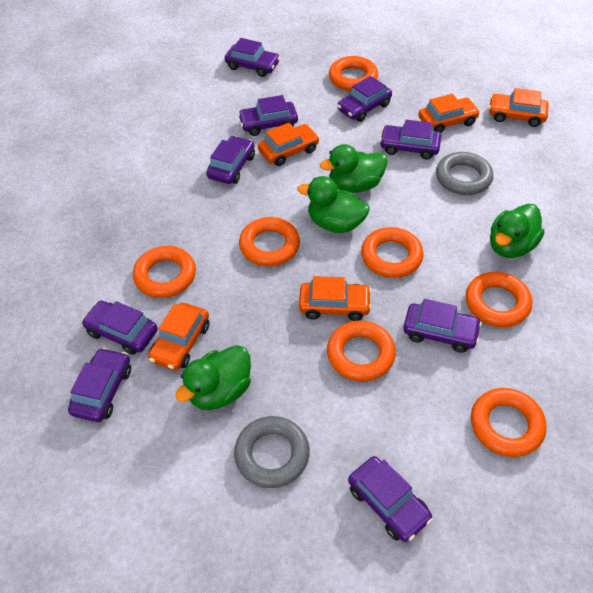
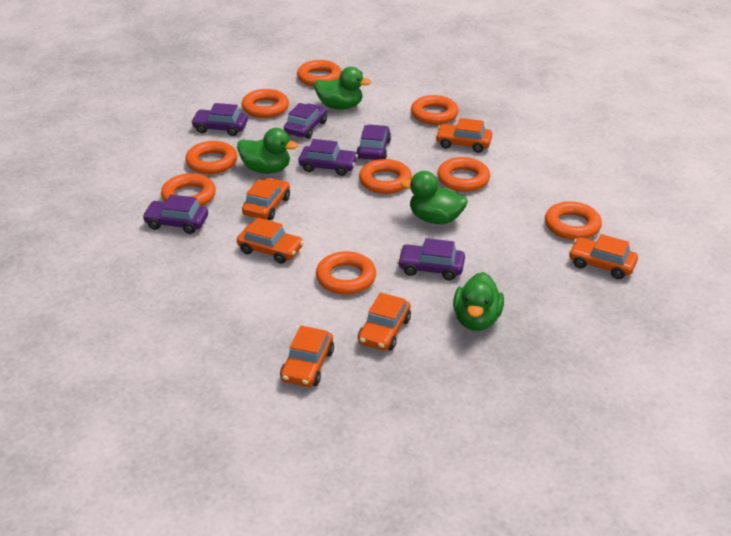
grey ring: 2 -> 0
orange car: 5 -> 6
orange ring: 7 -> 9
purple car: 9 -> 6

